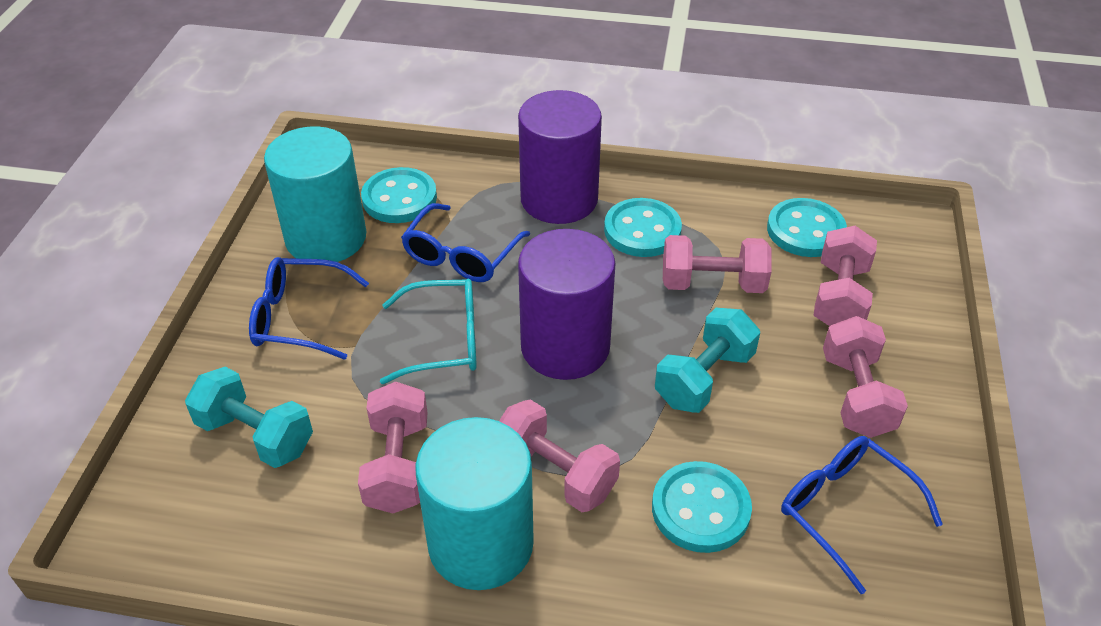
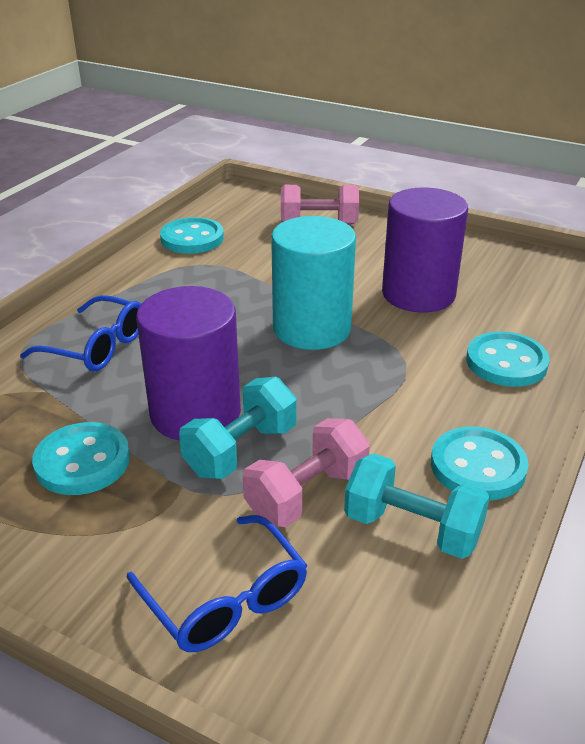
blue glasses: 3 -> 2
pink dumbbell: 5 -> 2
turquoise cylinder: 2 -> 1
turquoise glasses: 1 -> 0

